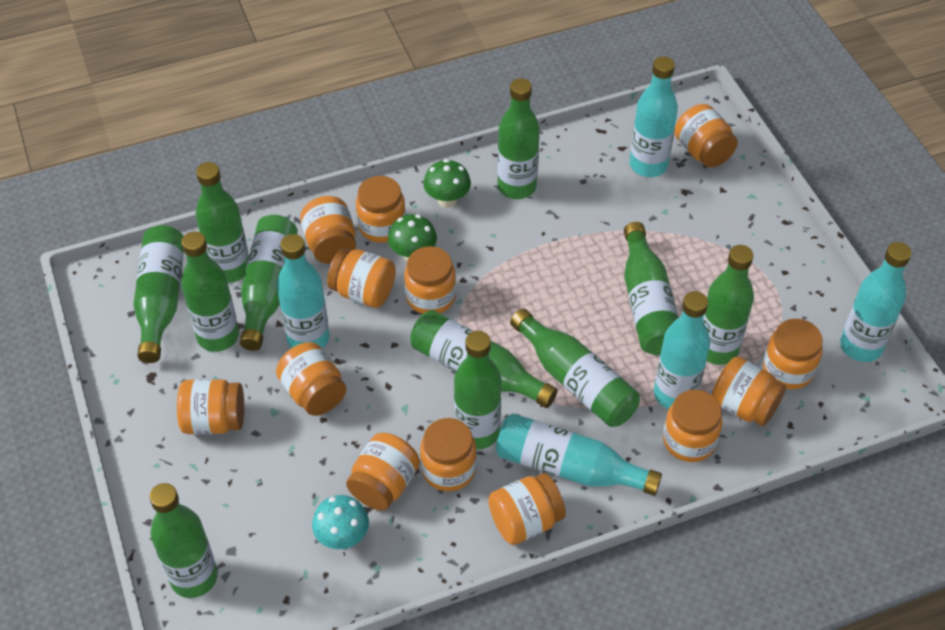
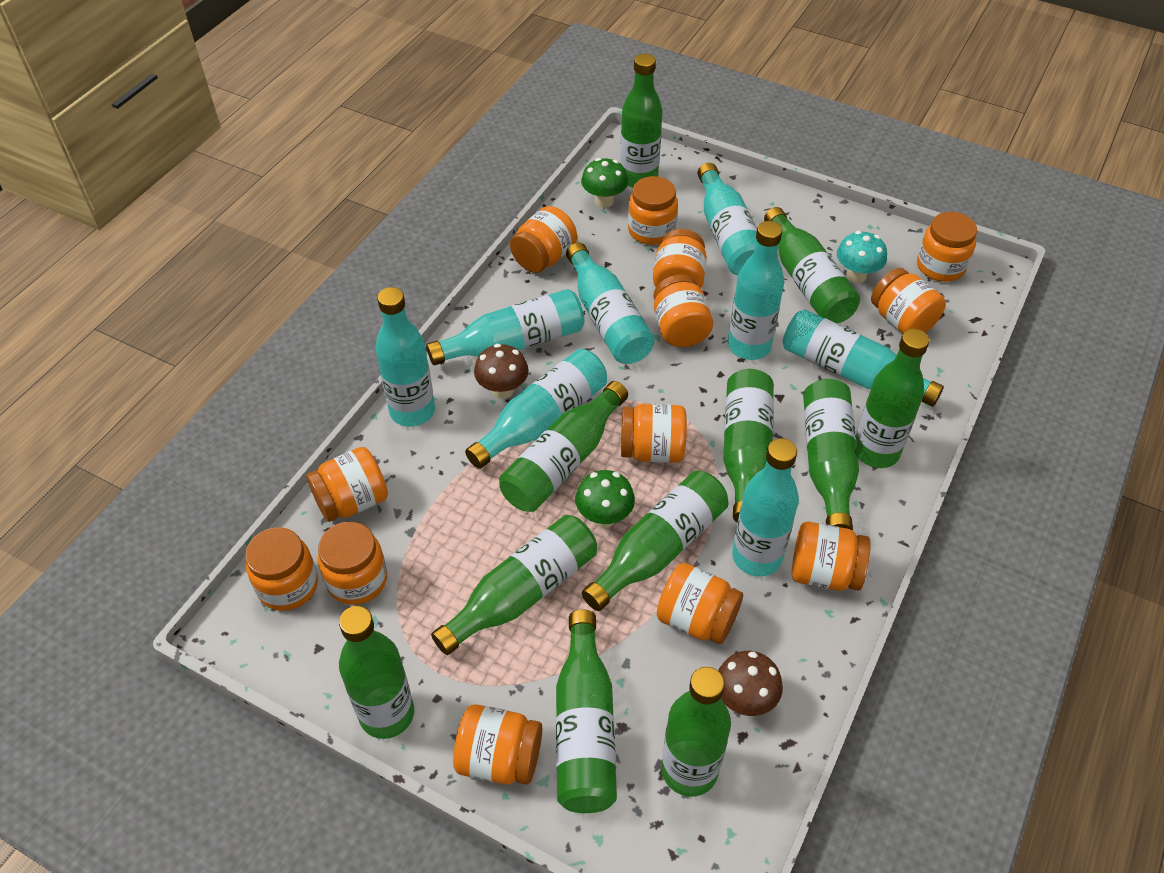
brown mushroom: 0 -> 2
turquoise bottle: 5 -> 8

